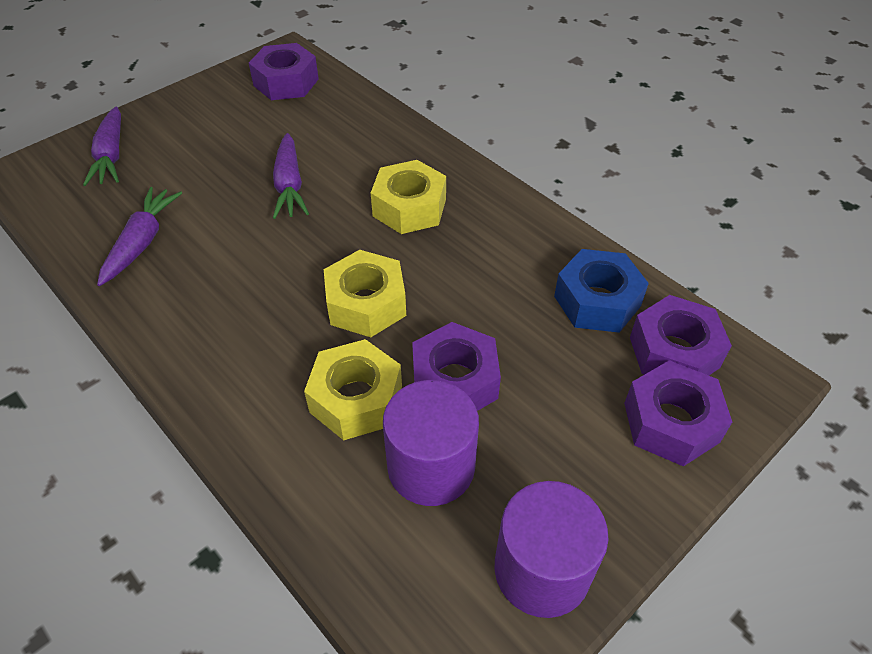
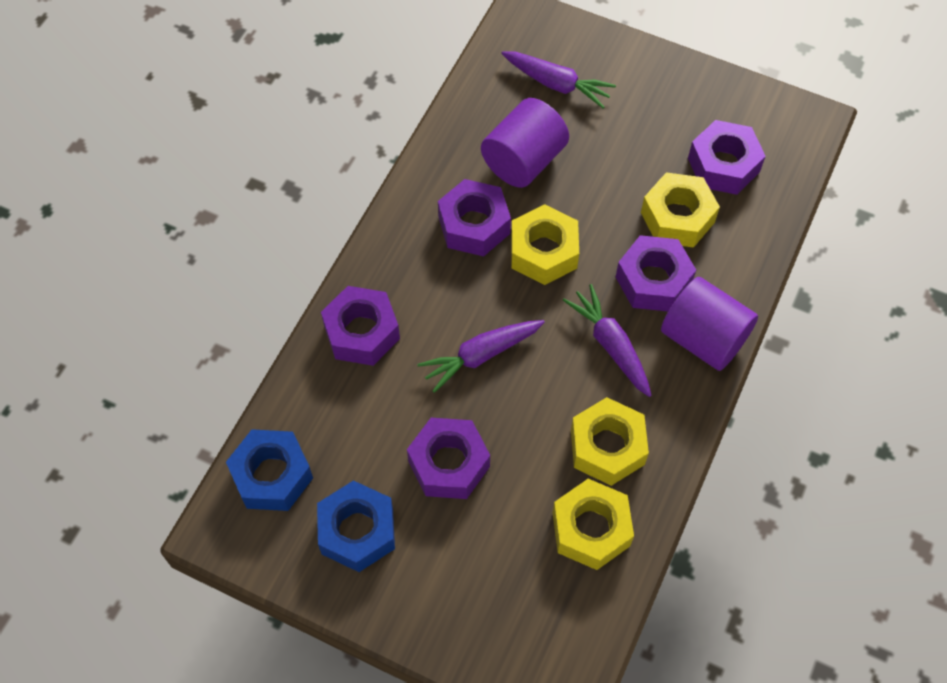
blue nut: 1 -> 2
purple nut: 4 -> 5
yellow nut: 3 -> 4

